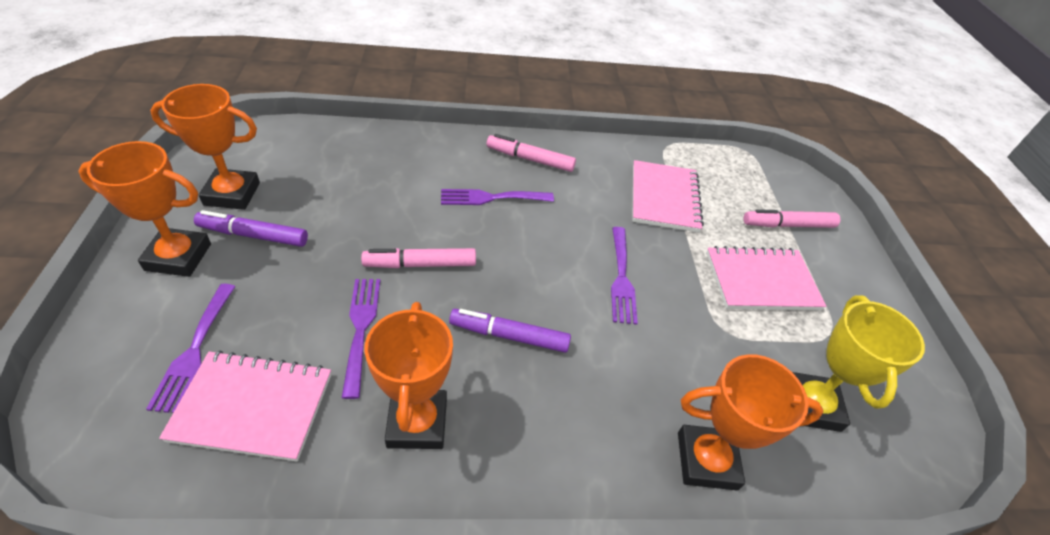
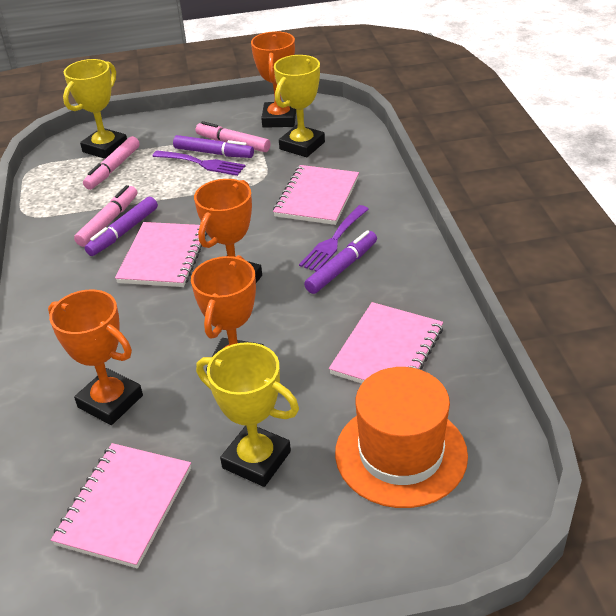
orange hat: 0 -> 1
pink notebook: 3 -> 4
purple fork: 4 -> 2
purple marker: 2 -> 3
yellow trophy: 1 -> 3

